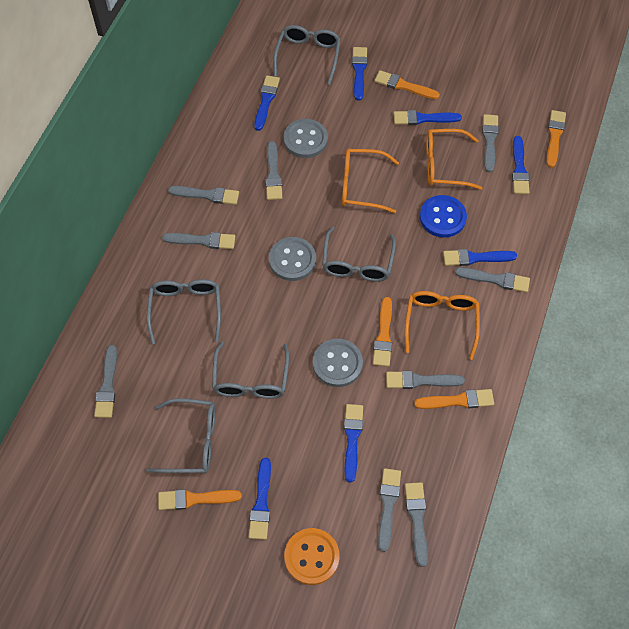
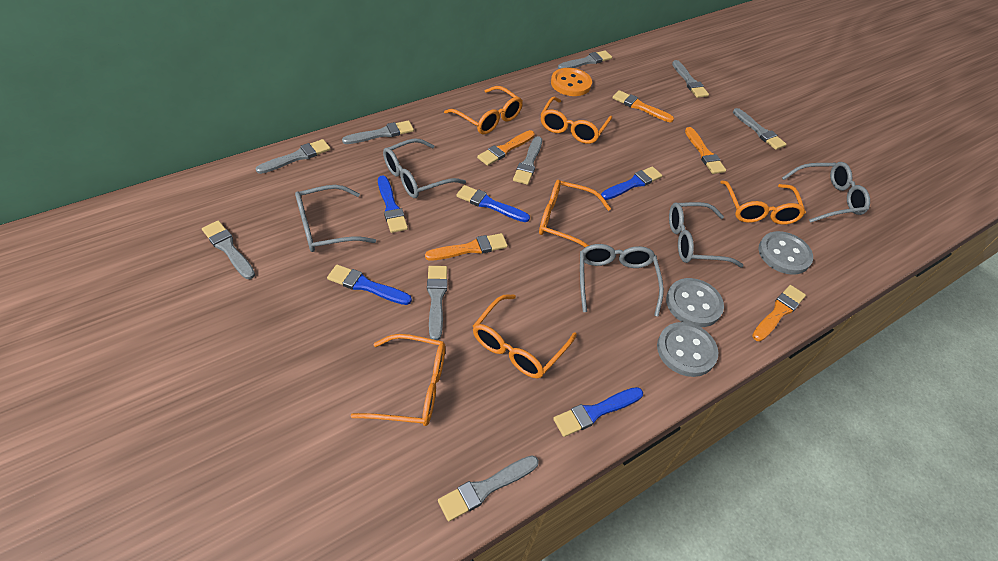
blue brush: 7 -> 5
blue button: 1 -> 0
orange glasses: 3 -> 6

